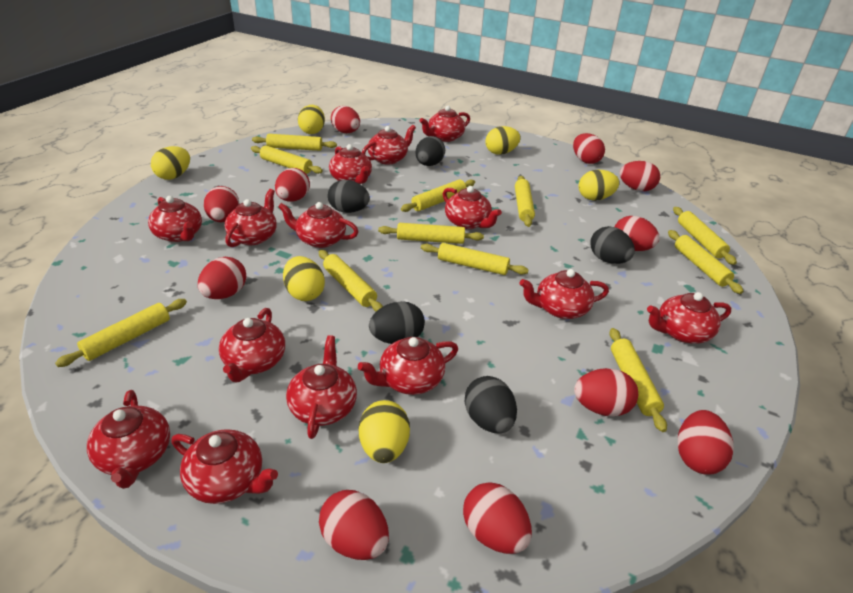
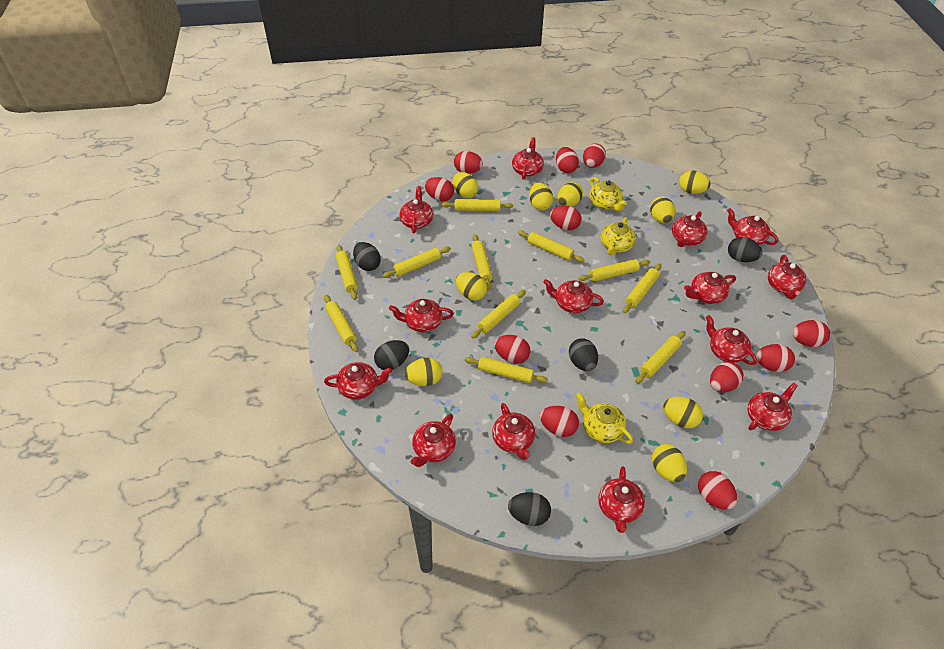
yellow egg: 6 -> 9
yellow teapot: 0 -> 3

